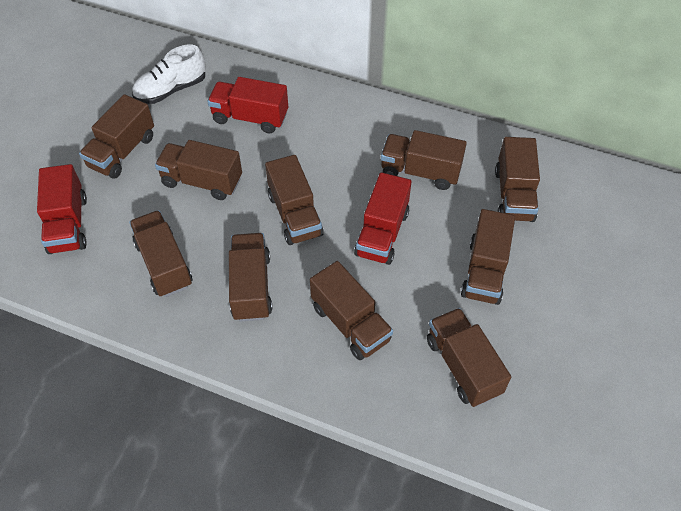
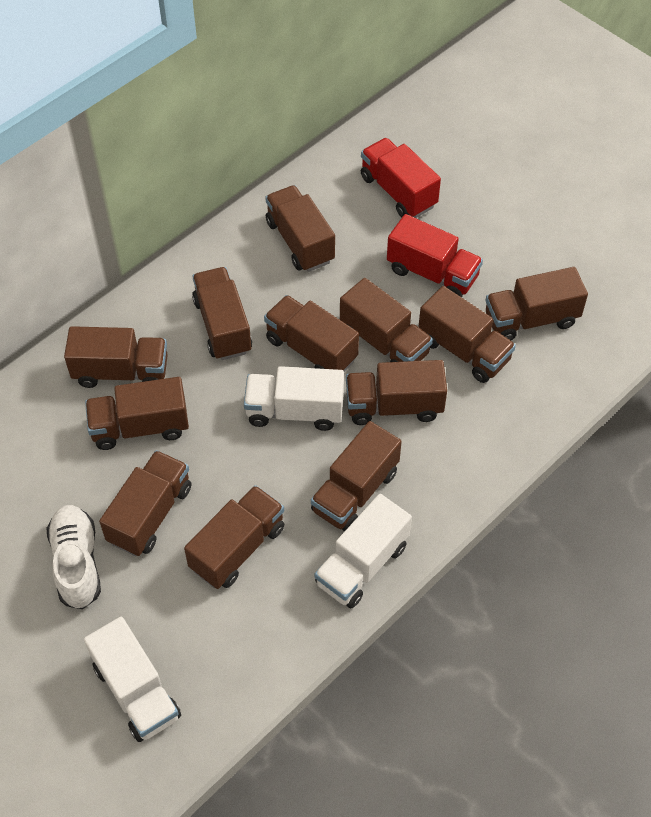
brown truck: 10 -> 12
red truck: 3 -> 2
white truck: 0 -> 3

